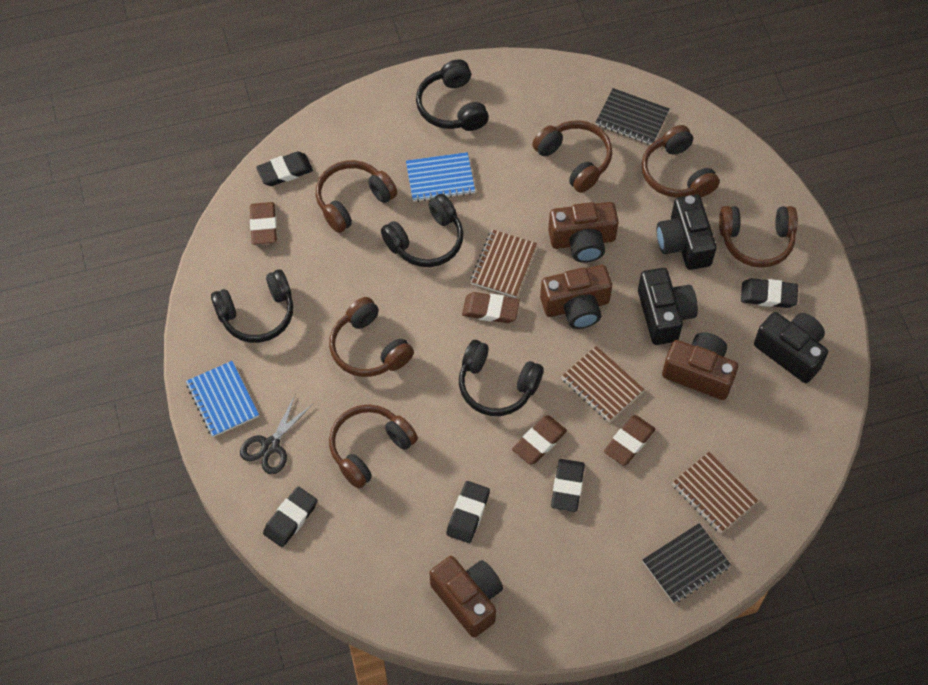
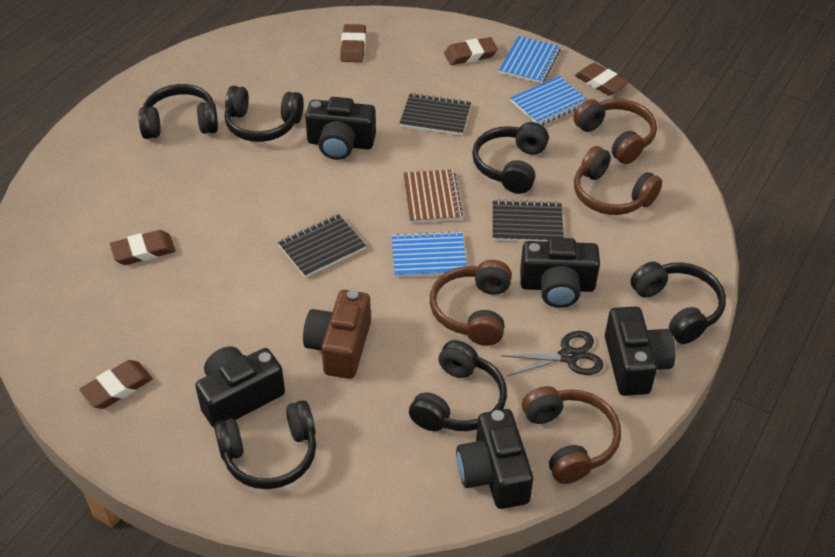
black camera: 3 -> 5
black eraser: 5 -> 0
black headphones: 4 -> 6
black notebook: 2 -> 3
blue notebook: 2 -> 3
brown camera: 4 -> 1
brown eraser: 4 -> 5
brown headphones: 6 -> 4
brown notebook: 3 -> 1

